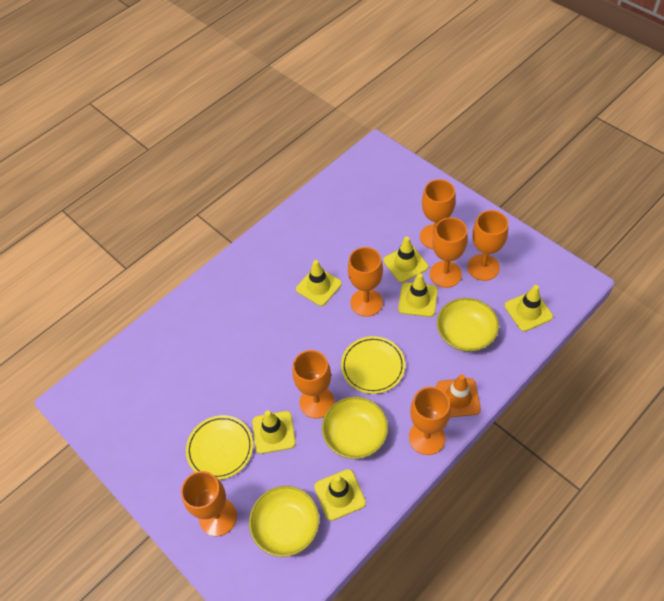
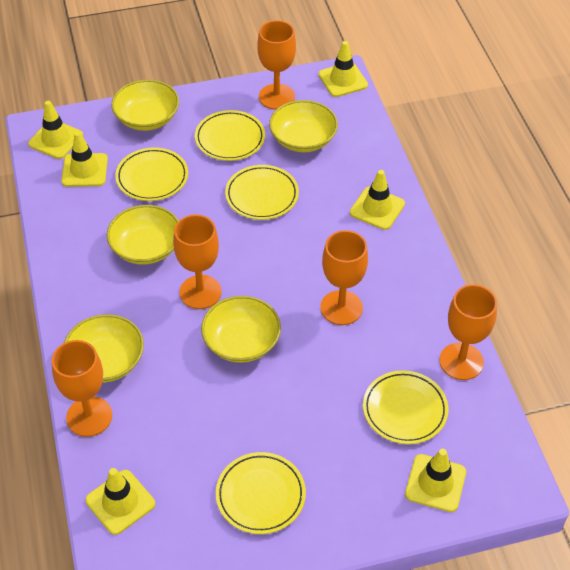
orange goblet: 7 -> 5
orange traffic cone: 1 -> 0
yellow bowl: 3 -> 5
yellow plate: 2 -> 5

